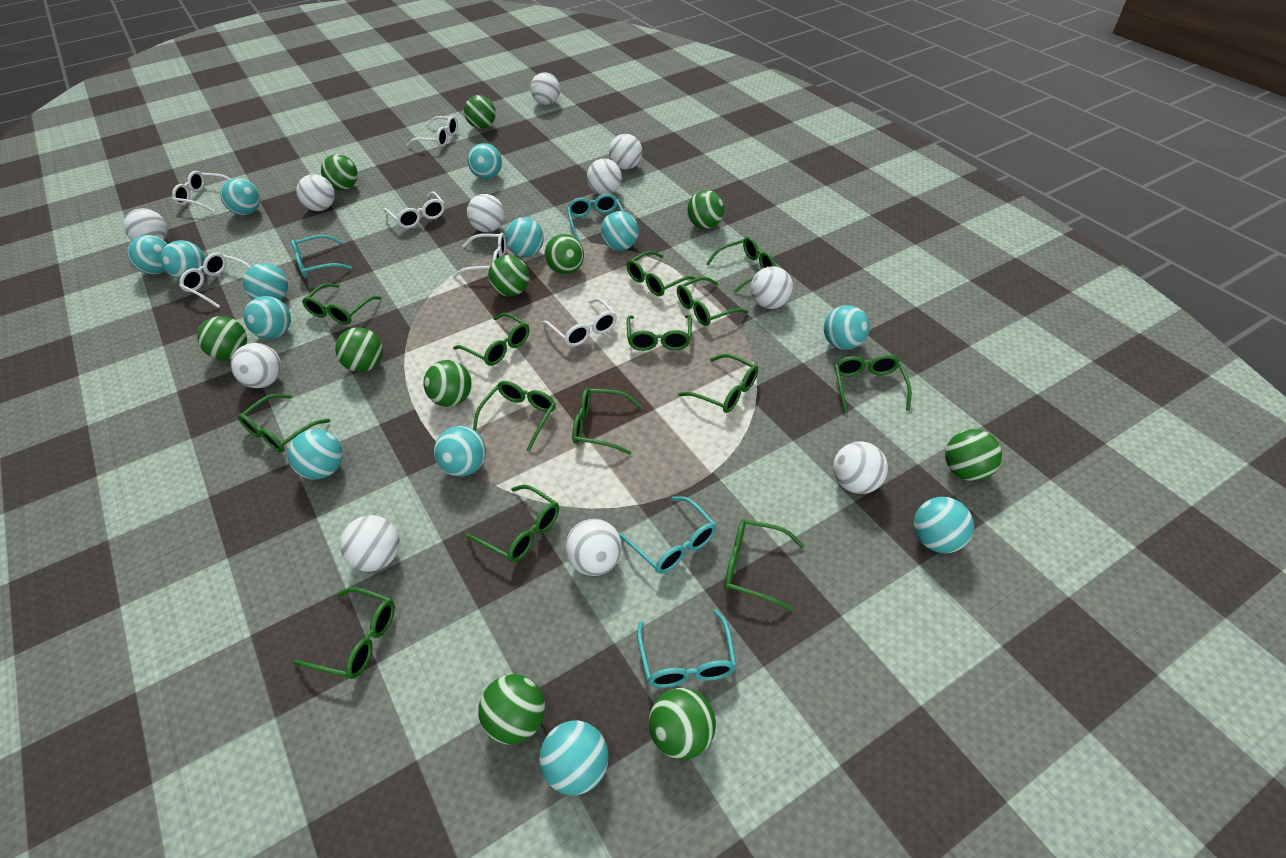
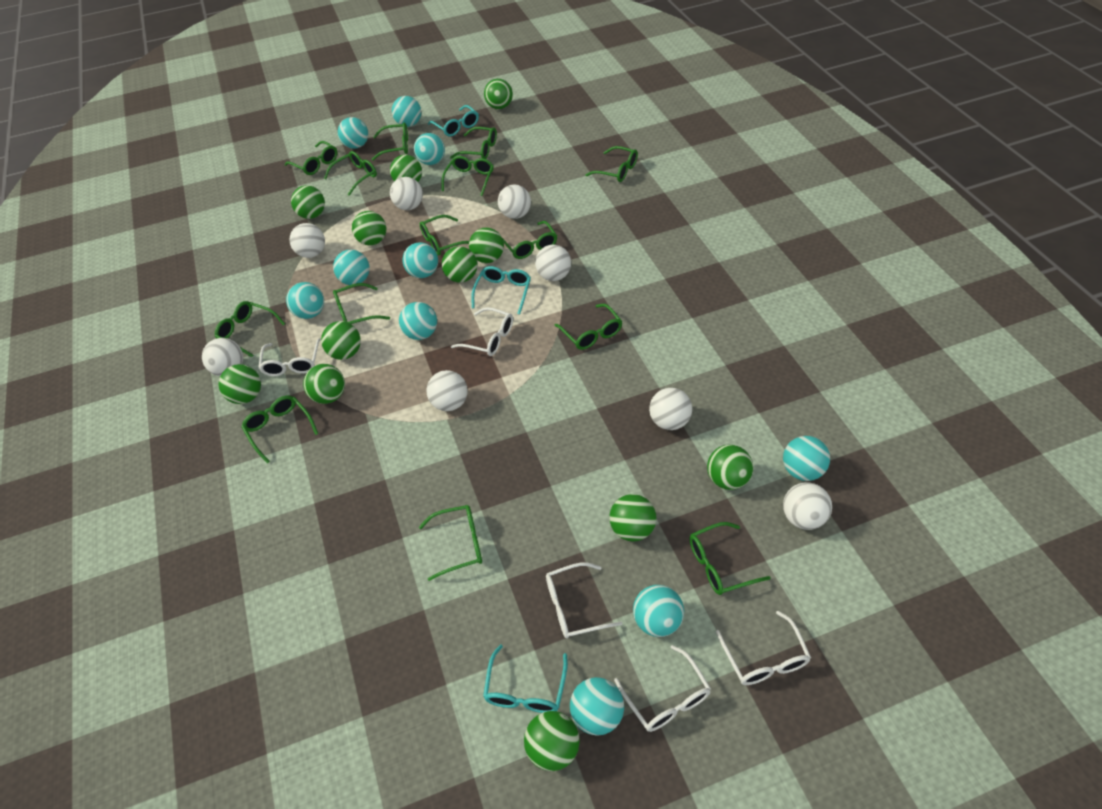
green ball: 11 -> 12
turquoise ball: 13 -> 10
turquoise glasses: 4 -> 3
white ball: 11 -> 8
white glasses: 6 -> 5

